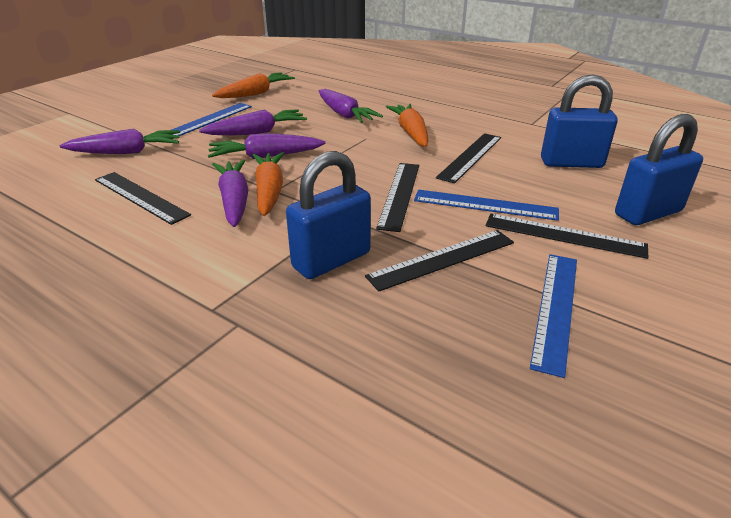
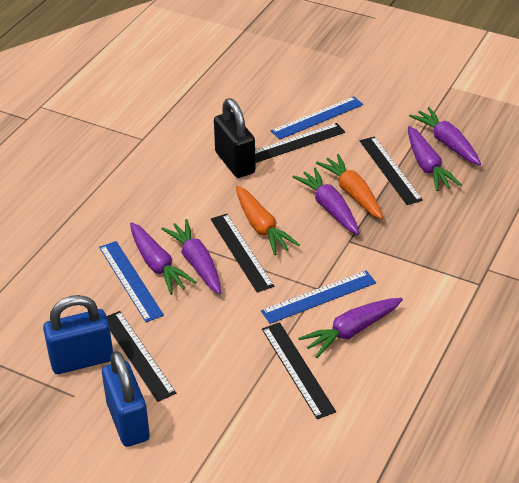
black padlock: 0 -> 1
blue padlock: 3 -> 2
orange carrot: 3 -> 2
purple carrot: 5 -> 6

